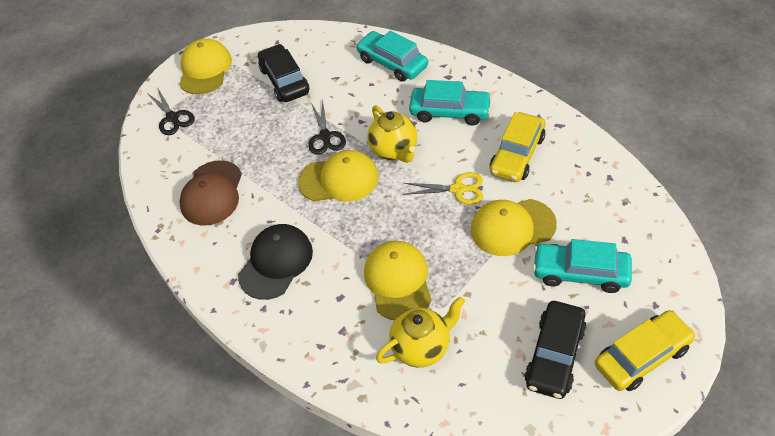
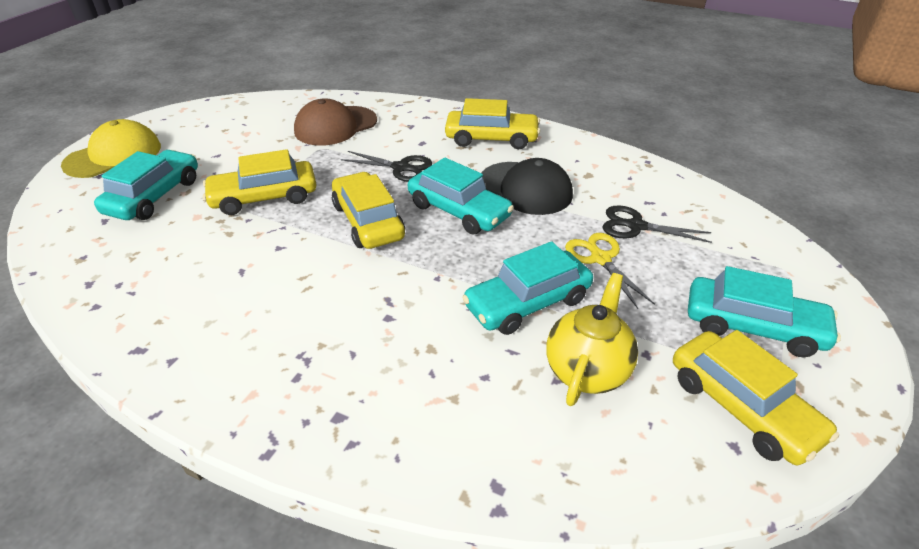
black car: 2 -> 0
turquoise car: 3 -> 4
yellow cap: 4 -> 1
yellow car: 2 -> 4
yellow teapot: 2 -> 1

